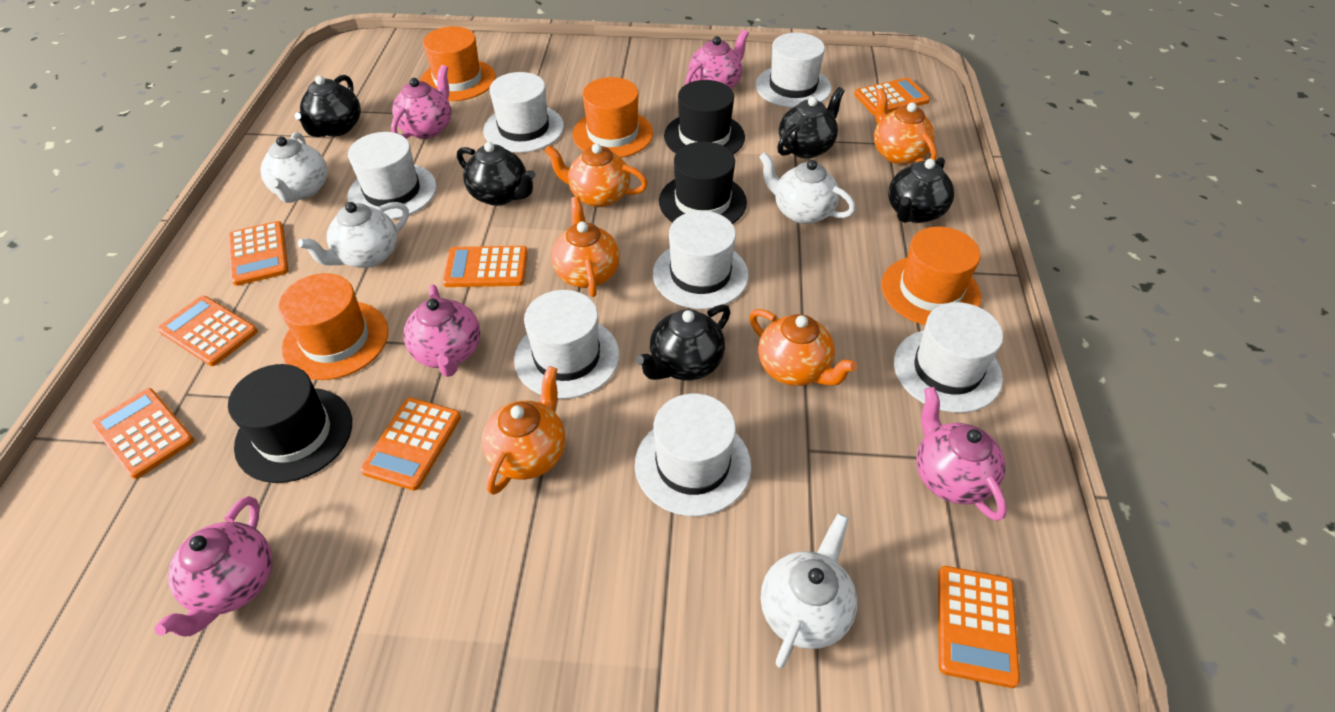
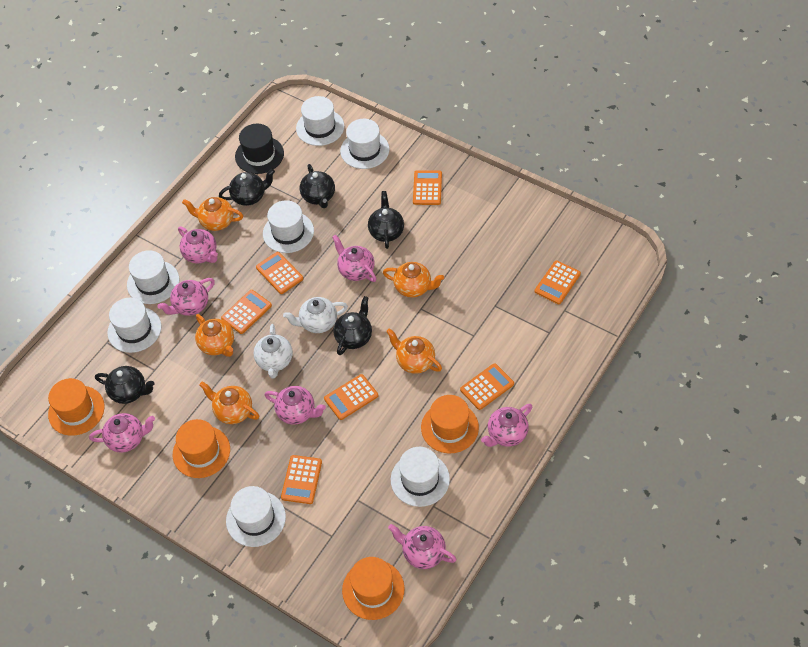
black hat: 3 -> 1
pink teapot: 5 -> 7
white teapot: 4 -> 2

